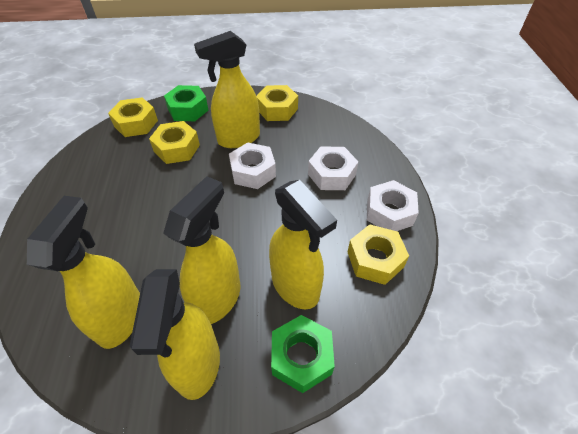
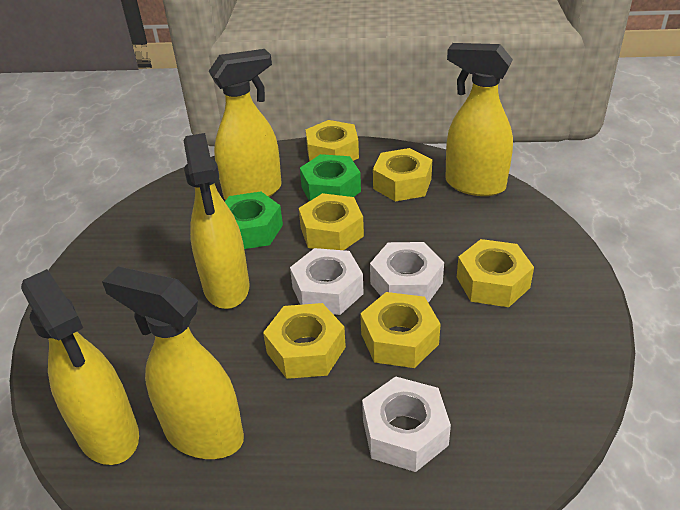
yellow nut: 4 -> 6

